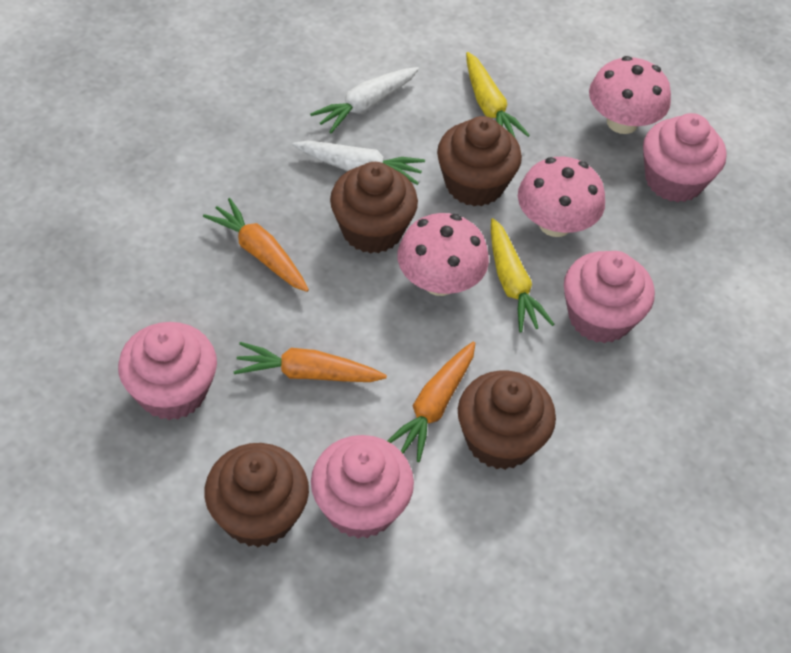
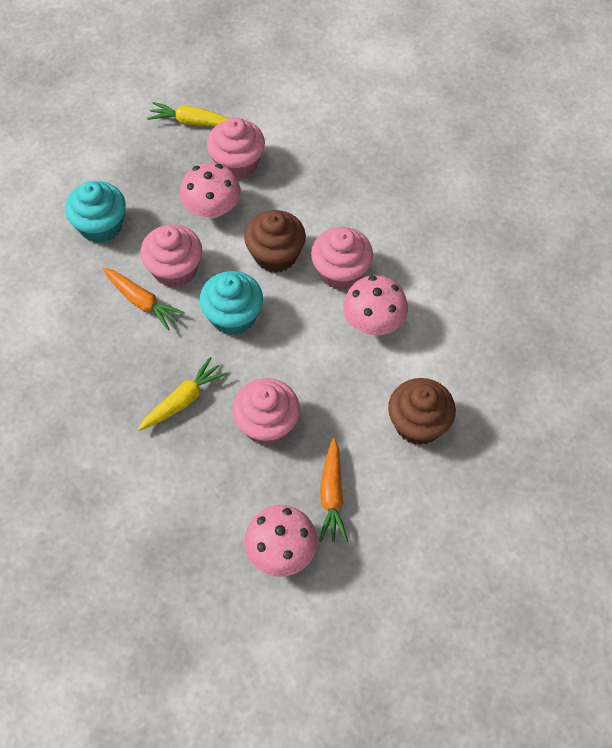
brown cupcake: 4 -> 2
orange carrot: 3 -> 2
turquoise cupcake: 0 -> 2
white carrot: 2 -> 0

